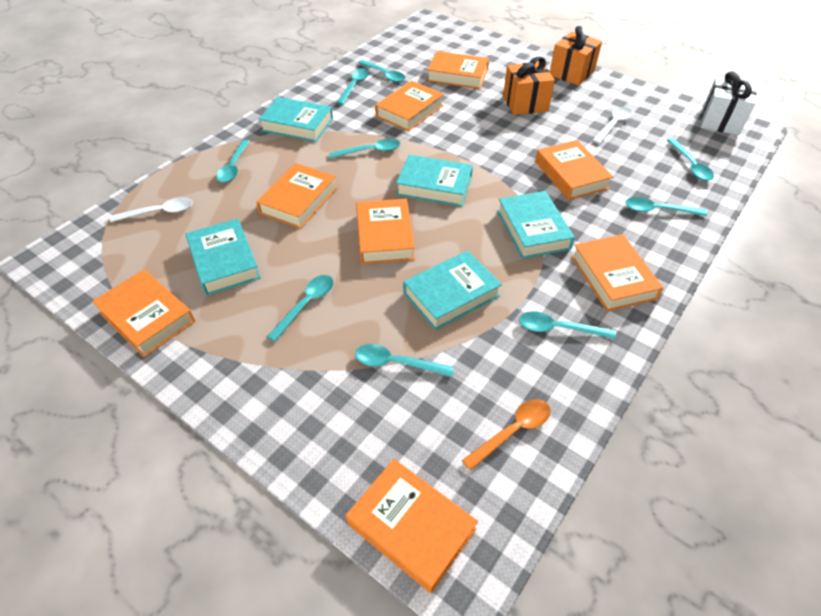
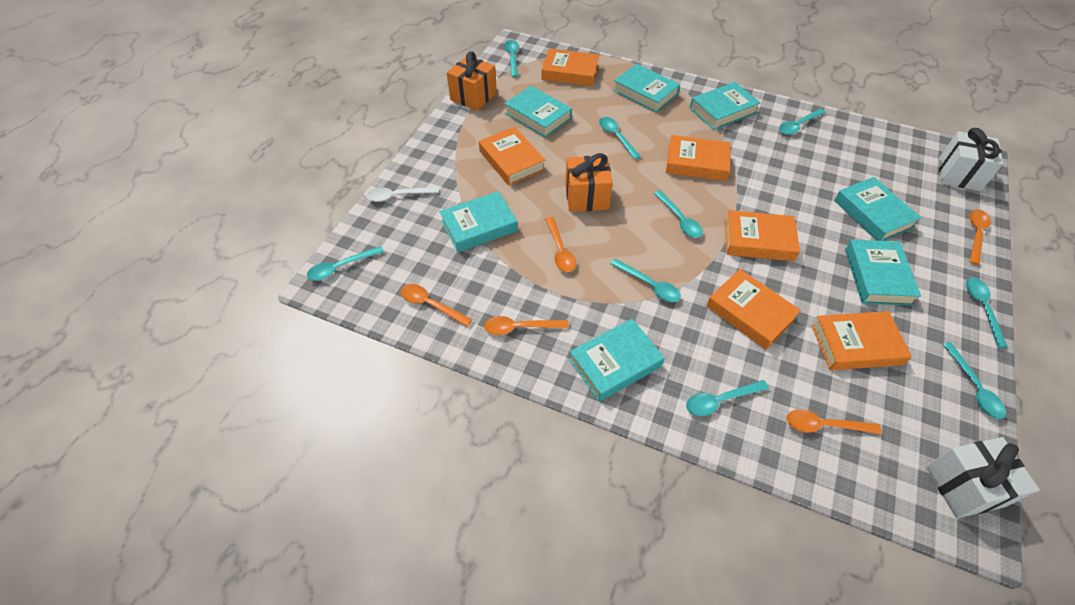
orange book: 8 -> 6
orange spoon: 1 -> 5
turquoise book: 5 -> 7
white gift: 1 -> 2
white spoon: 2 -> 1

